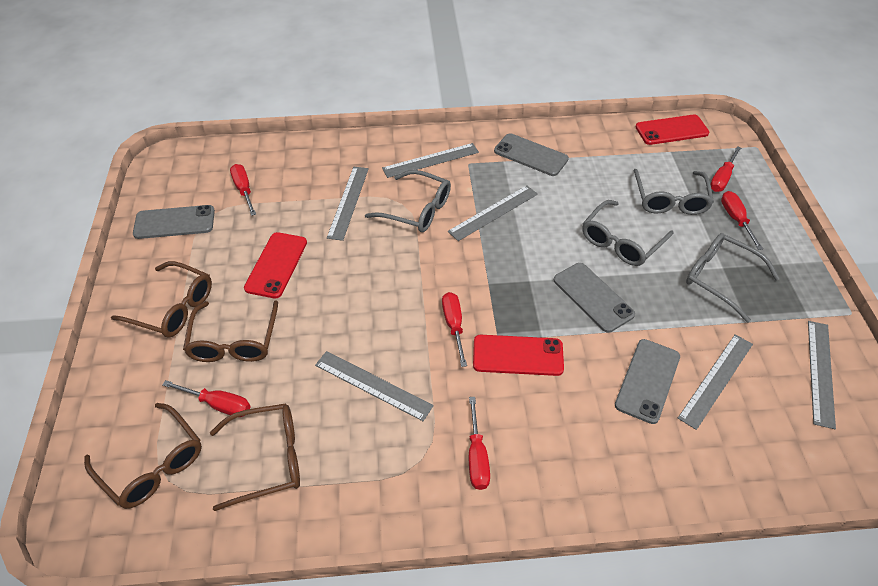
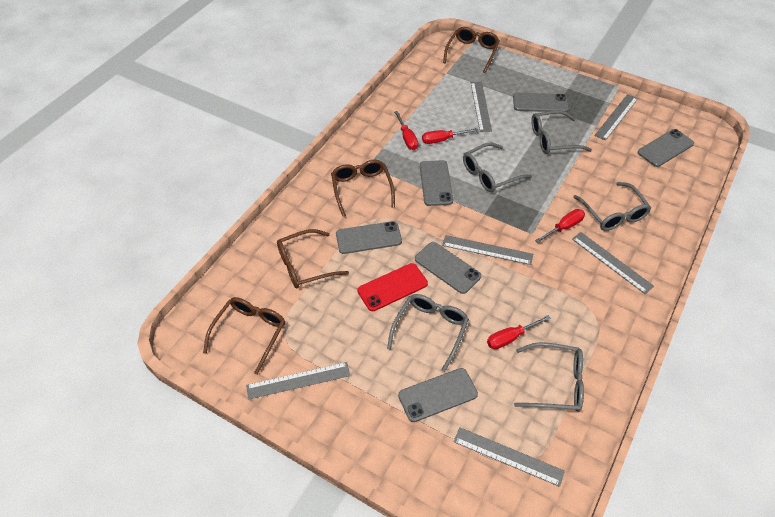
grey glasses: 4 -> 5
grey phone: 4 -> 6
red phone: 3 -> 1
red screwdriver: 6 -> 4

